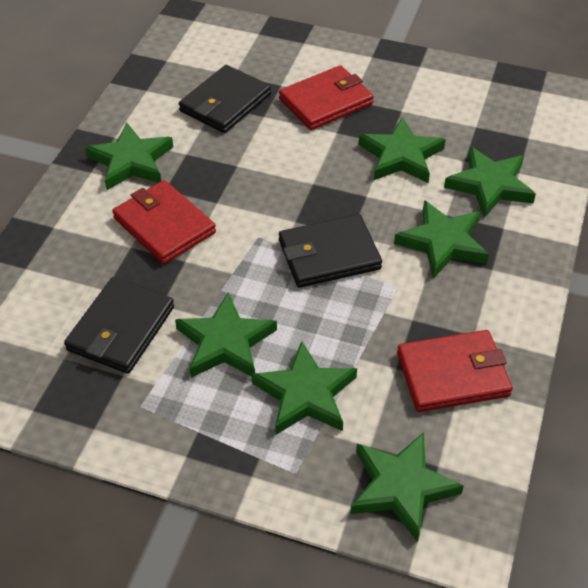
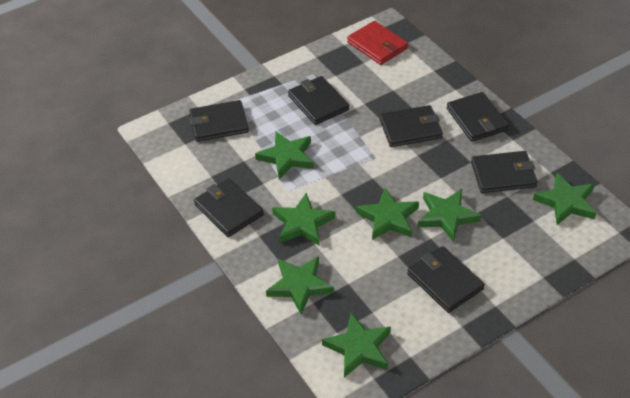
black wallet: 3 -> 7
red wallet: 3 -> 1

